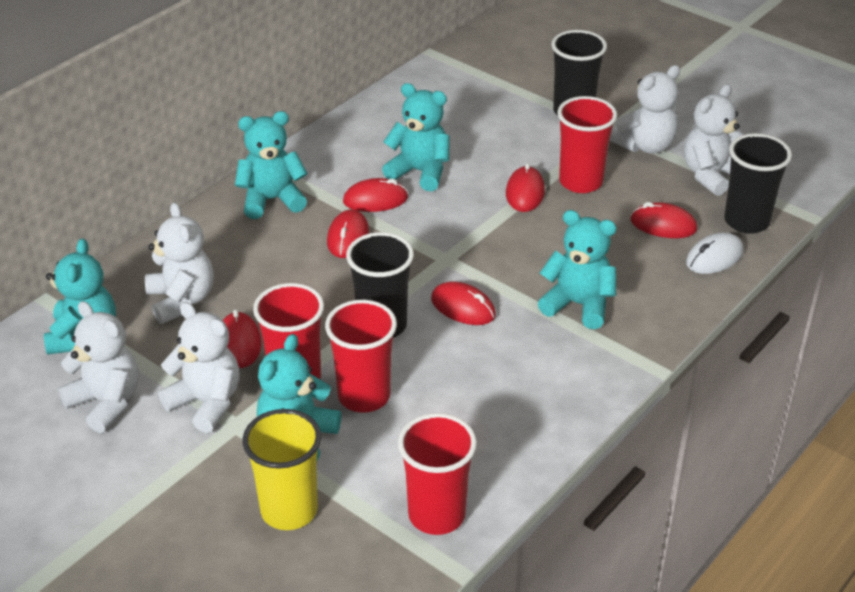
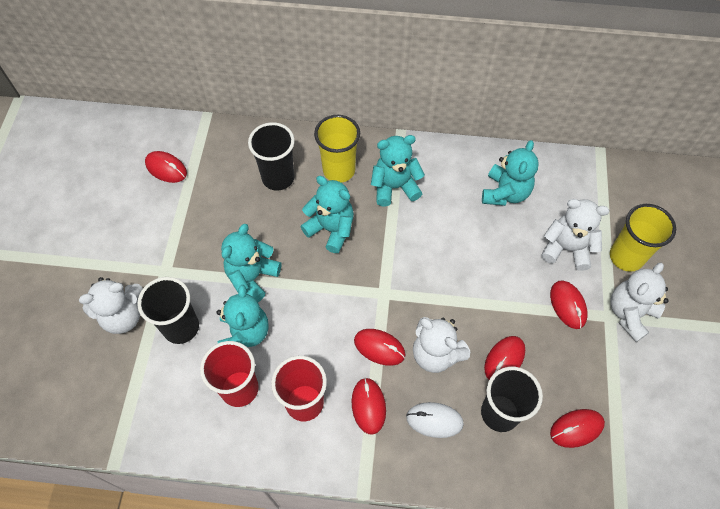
red cup: 4 -> 2
white teddy bear: 5 -> 4
yellow cup: 1 -> 2

